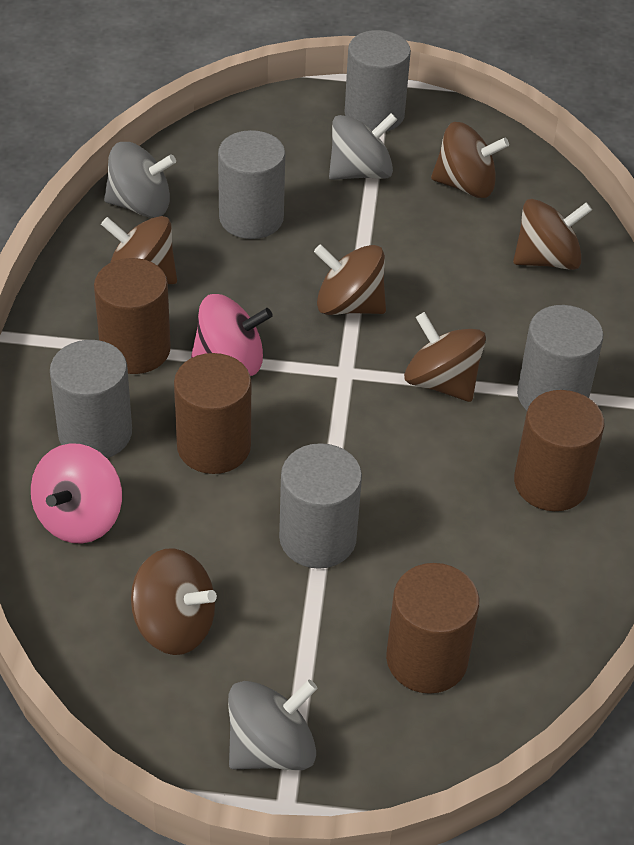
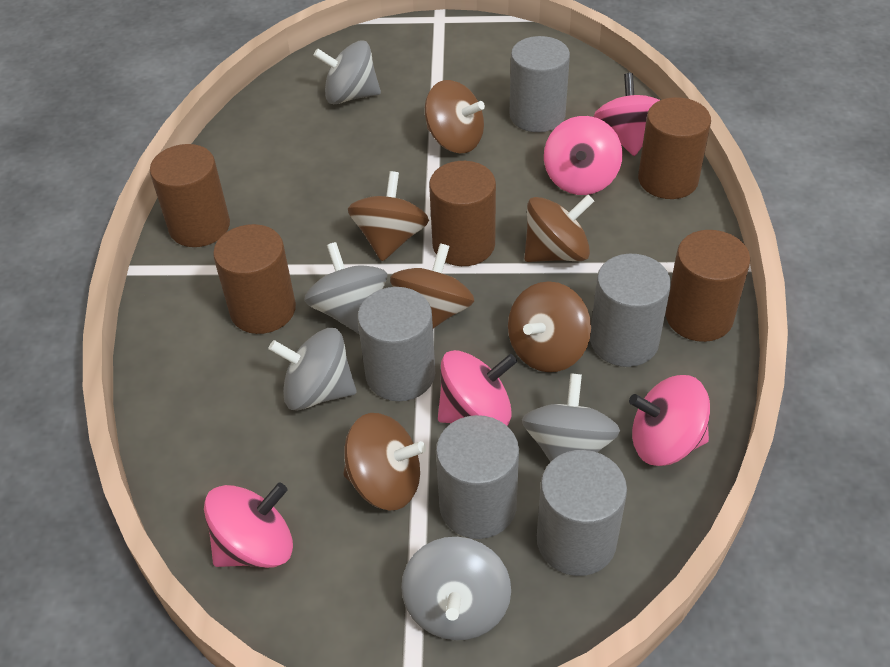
brown cylinder: 4 -> 5
grey spinning top: 3 -> 5
pink spinning top: 2 -> 5

